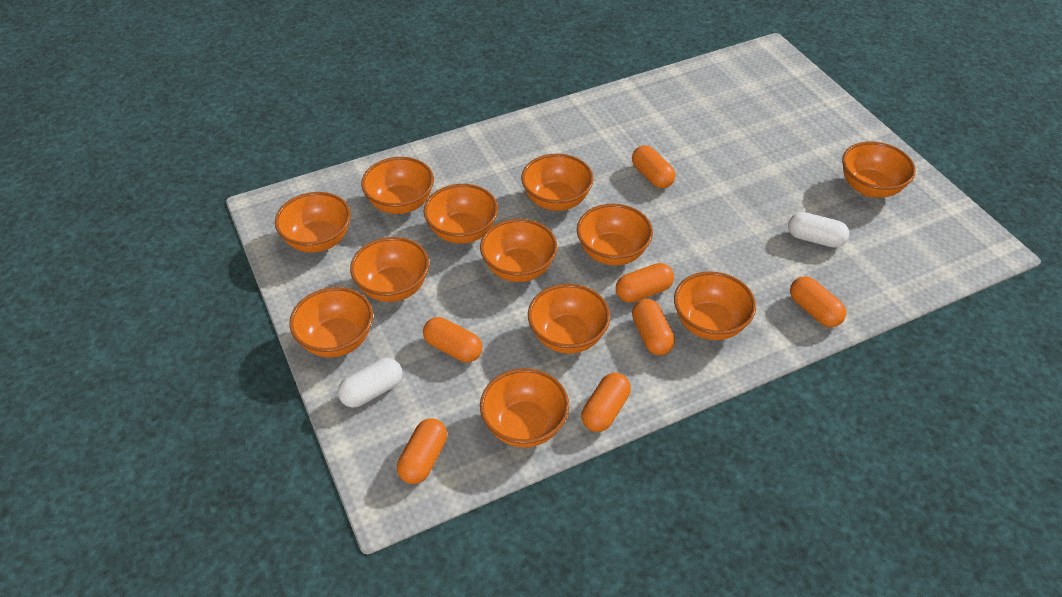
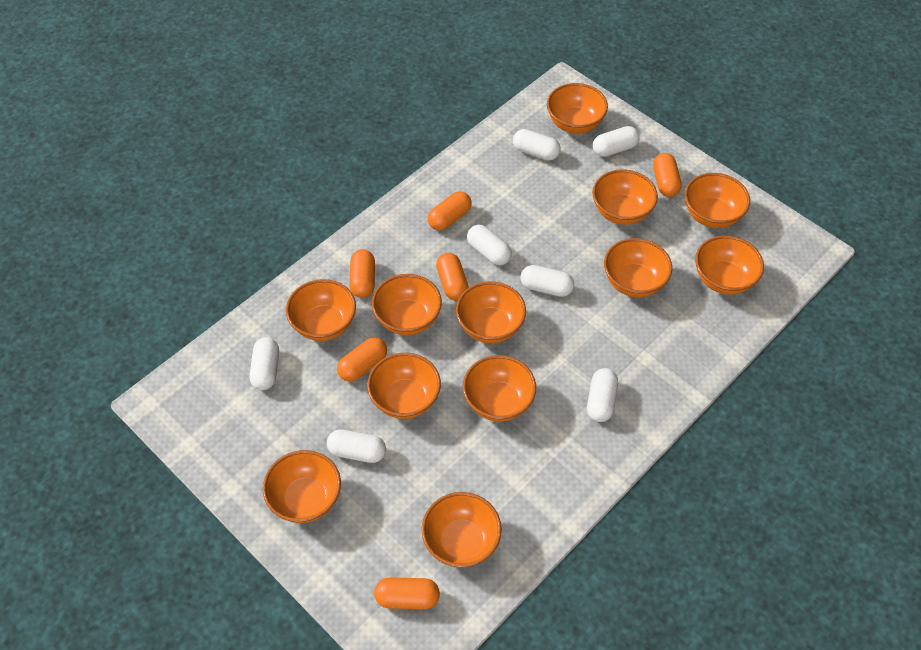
orange capsule: 7 -> 6
white capsule: 2 -> 7

